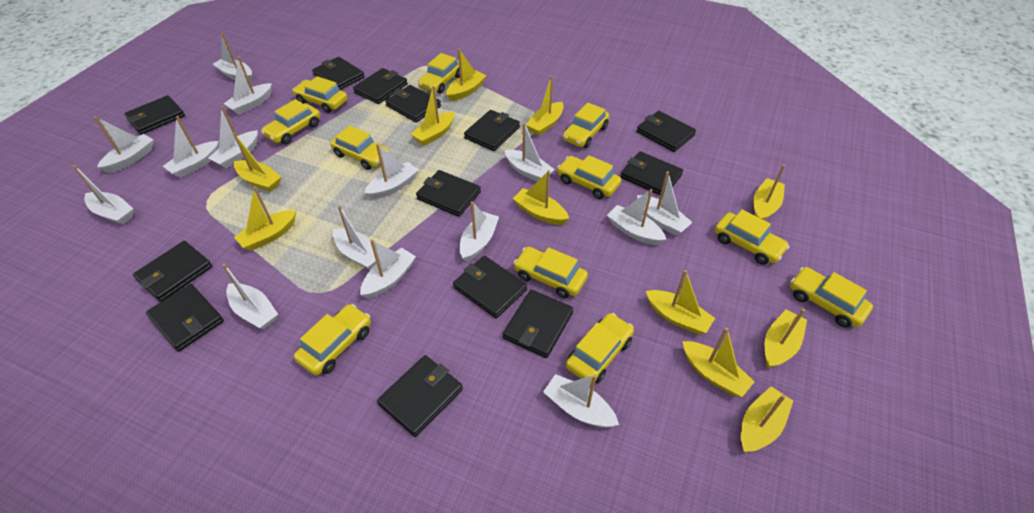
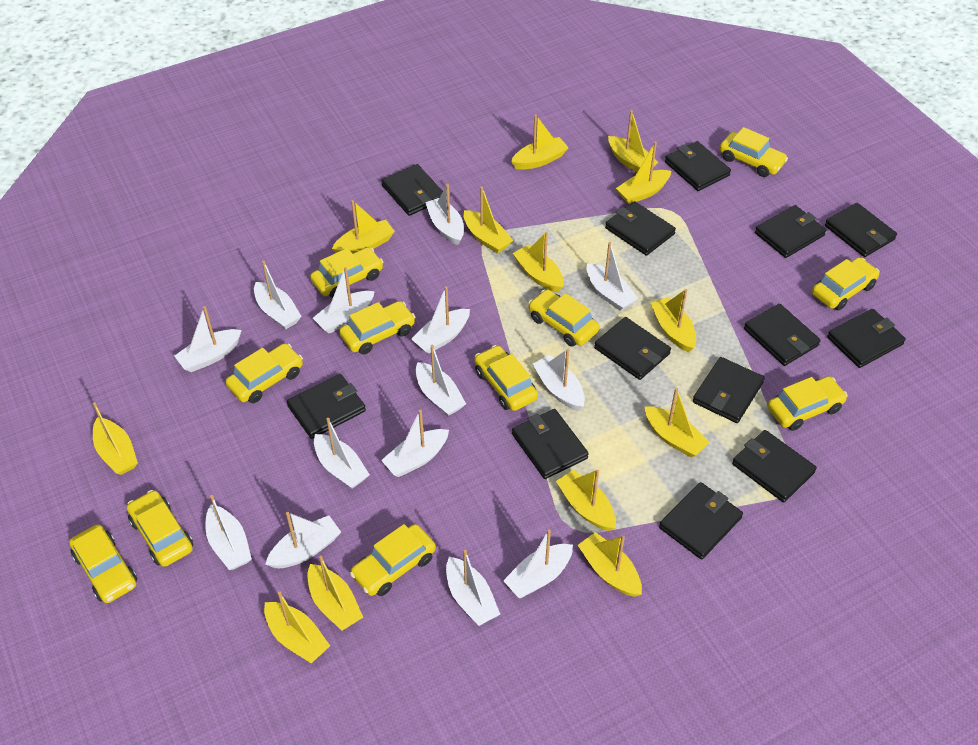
white boat: 15 -> 14
yellow boat: 11 -> 13

